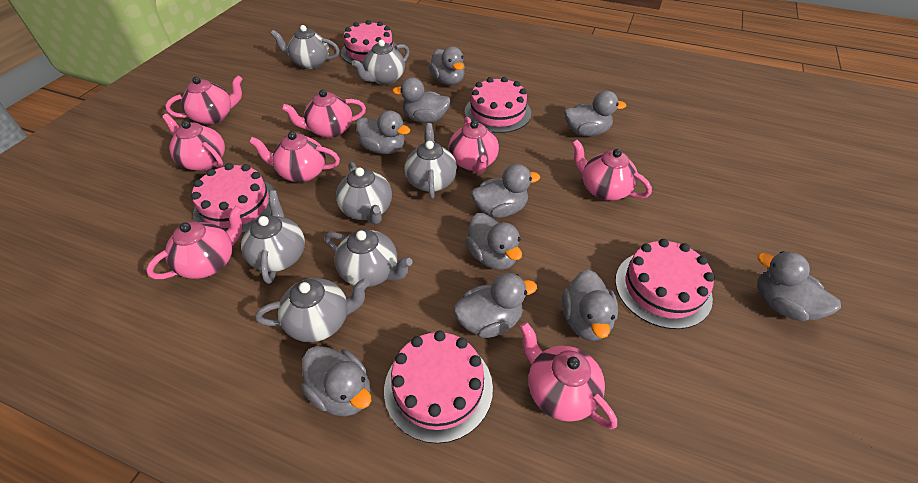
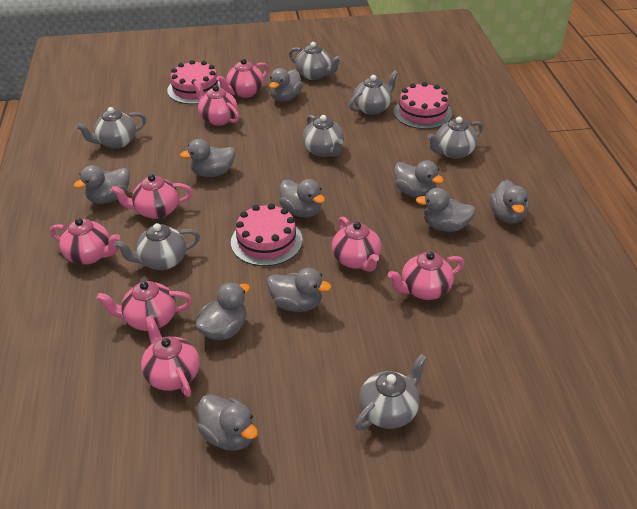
pink cake: 5 -> 3

